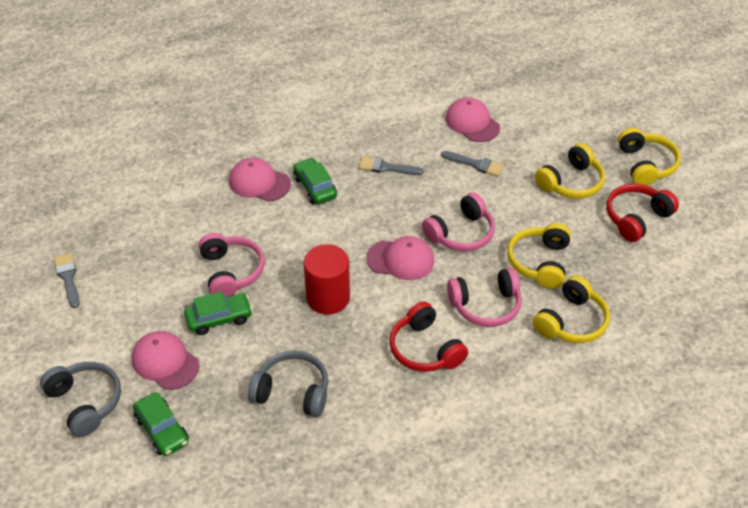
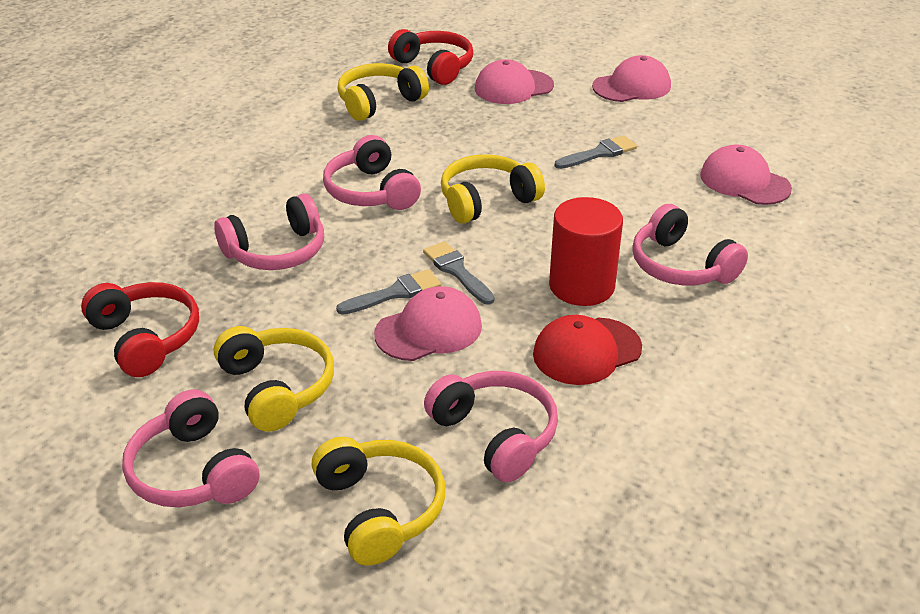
green car: 3 -> 0
grey headphones: 2 -> 0
pink headphones: 3 -> 5
red cap: 0 -> 1

